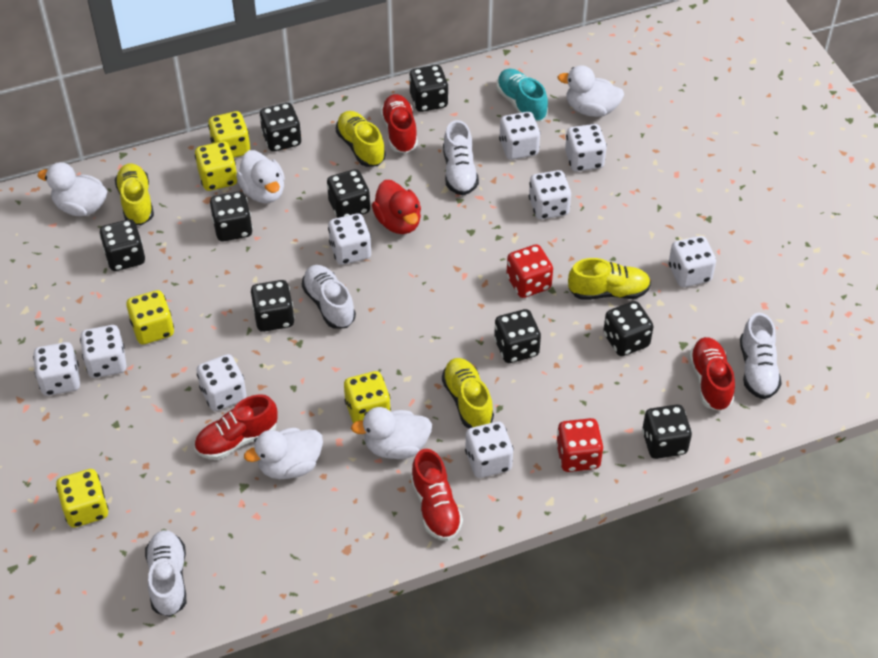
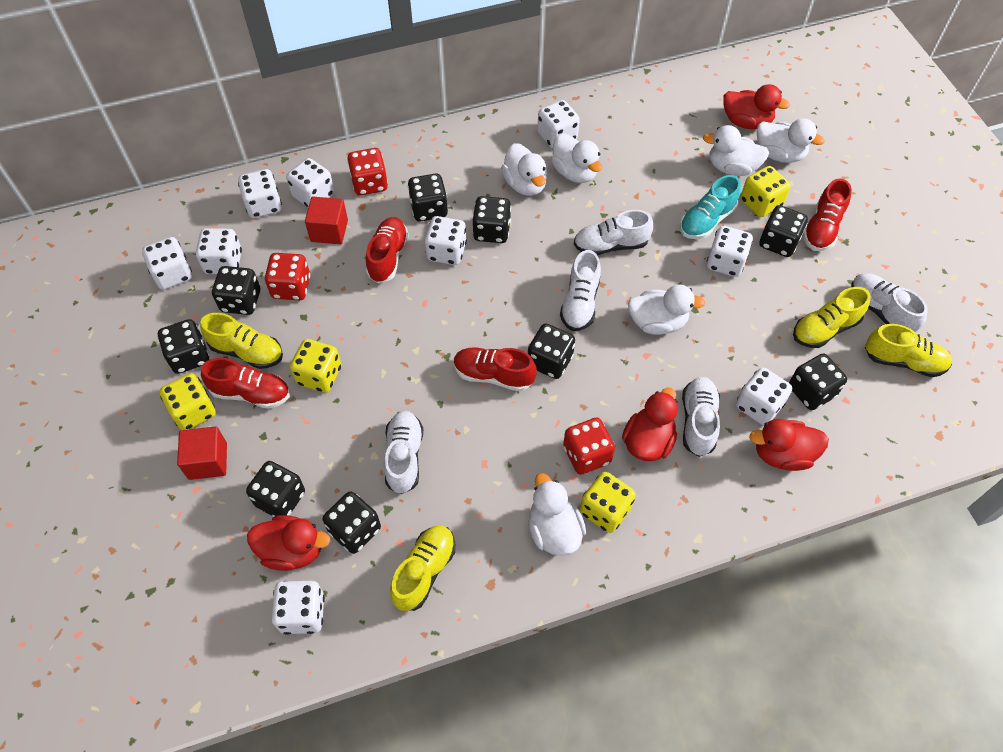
red cube: 0 -> 2
red dice: 2 -> 3
red duck: 1 -> 4
white duck: 5 -> 6
white shoe: 4 -> 5
yellow dice: 5 -> 4

